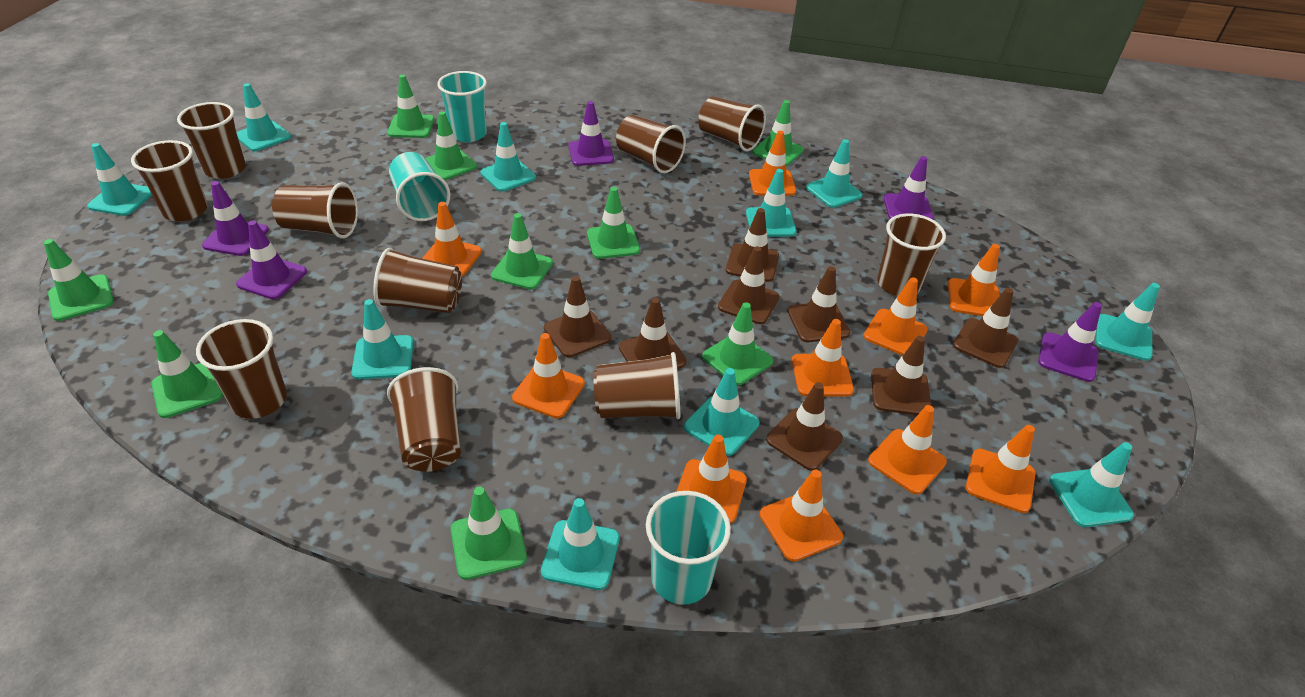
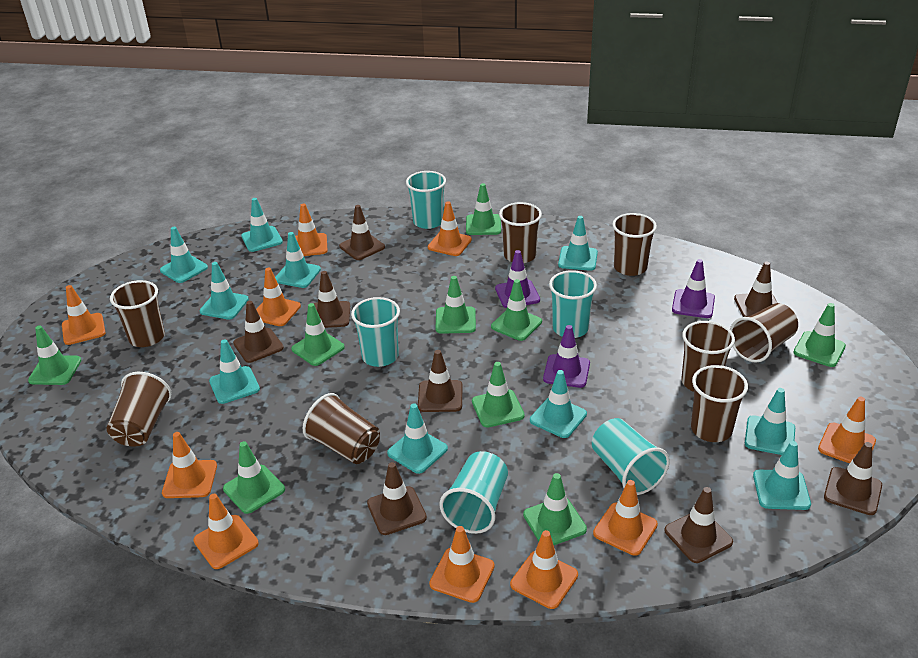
brown cup: 10 -> 8
purple traffic cone: 5 -> 3
turquoise cup: 3 -> 5

